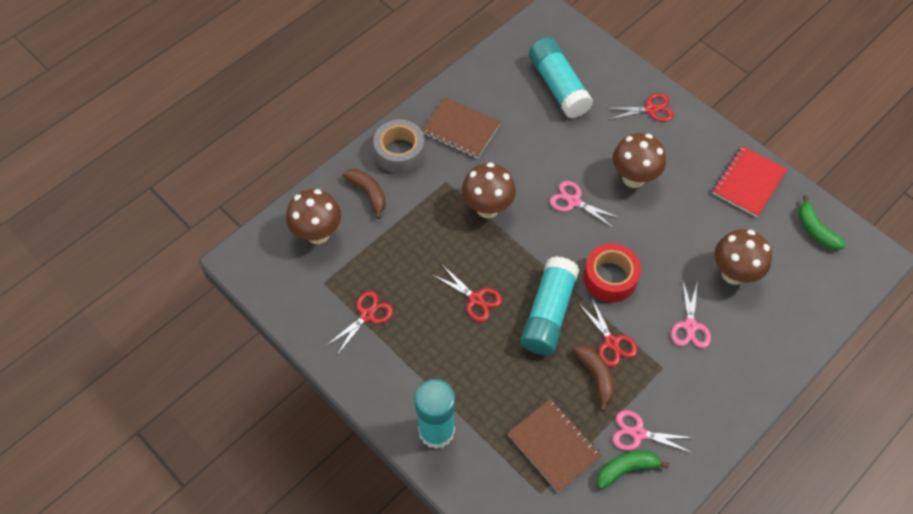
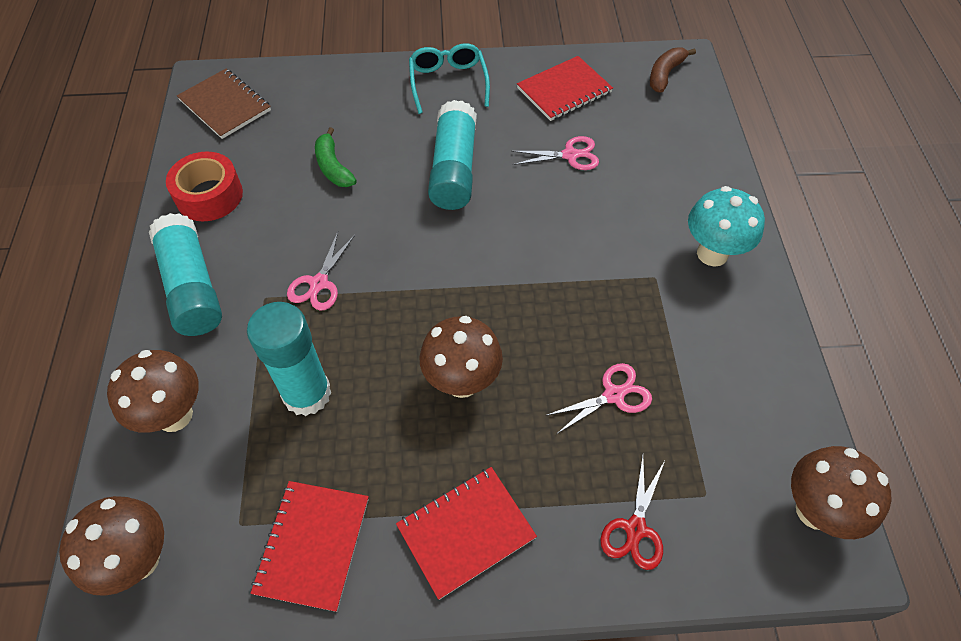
brown banana: 2 -> 1
brown notebook: 2 -> 1
green banana: 2 -> 1
grey tape: 1 -> 0
red notebook: 1 -> 3
red scissors: 4 -> 1
turquoise glasses: 0 -> 1
turquoise mushroom: 0 -> 1

